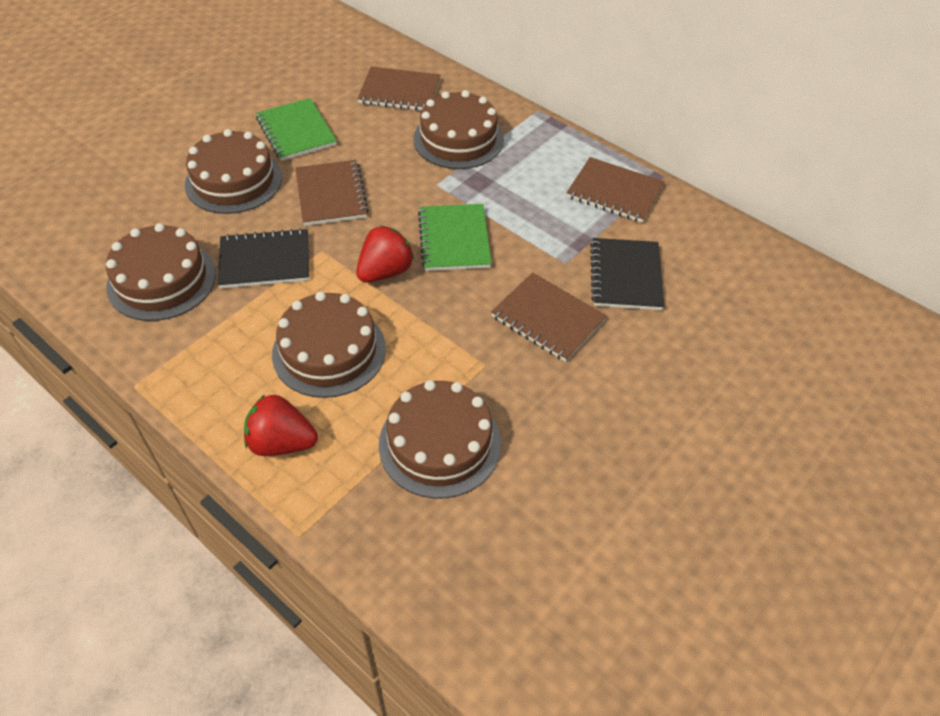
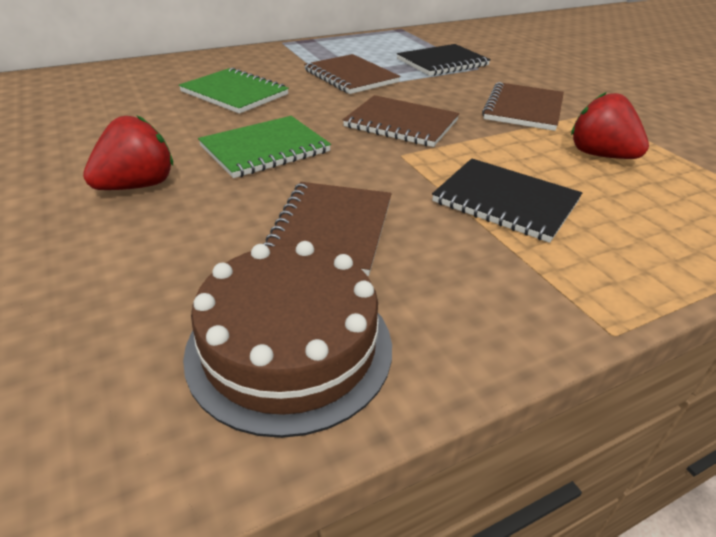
brown cake: 5 -> 1

